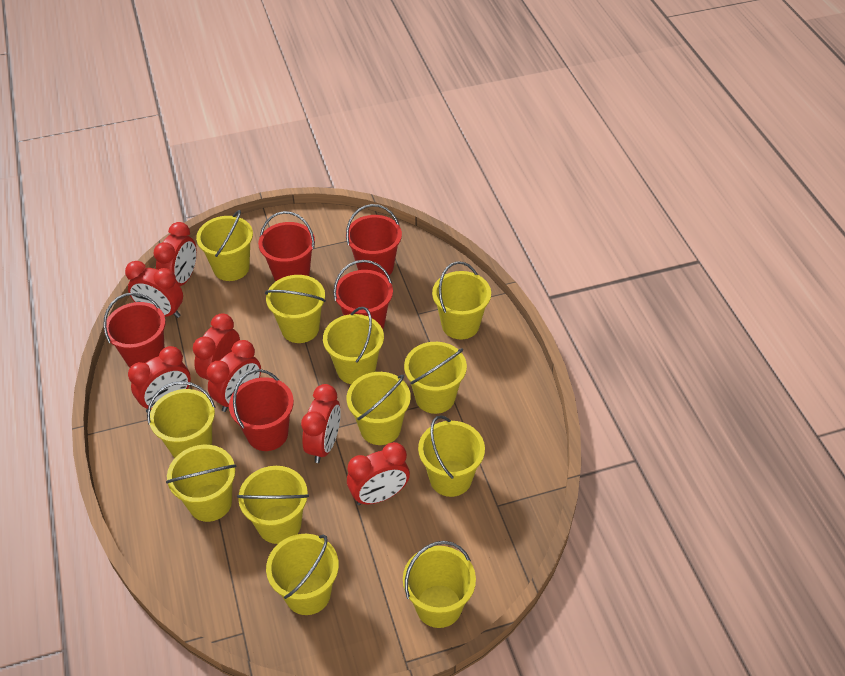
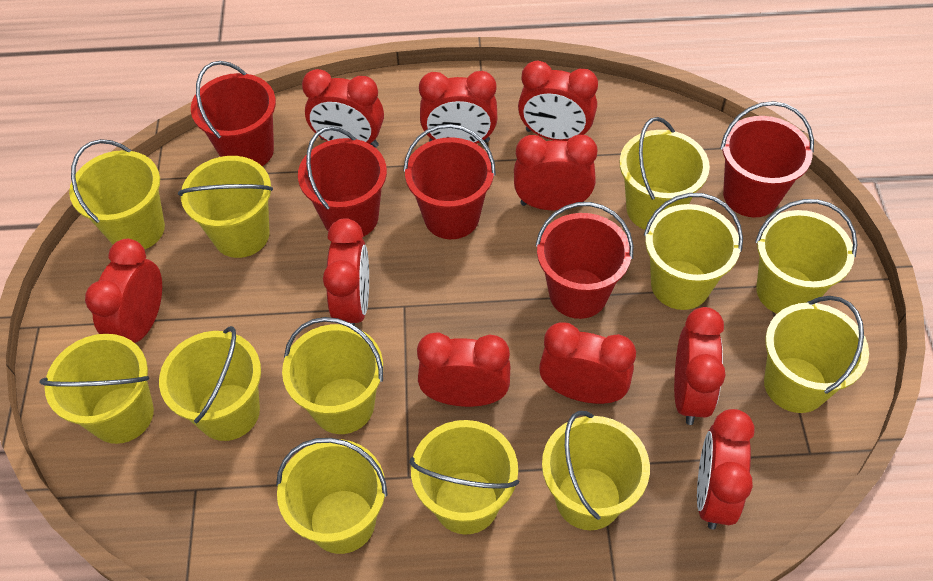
red clock: 7 -> 10

